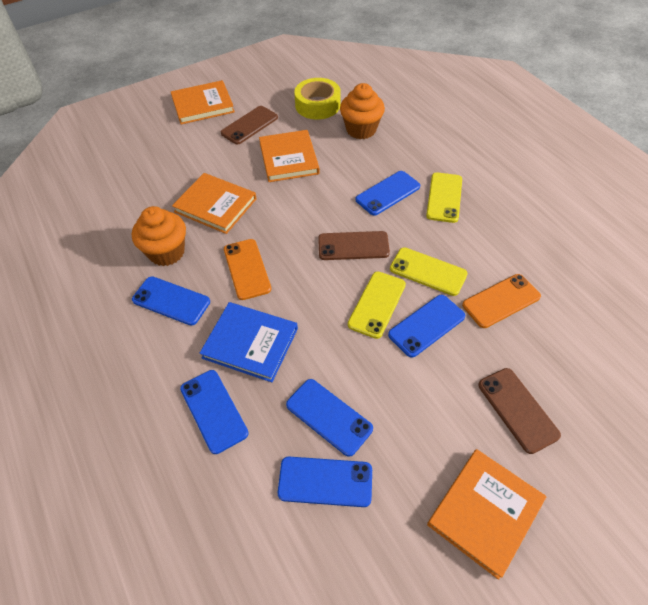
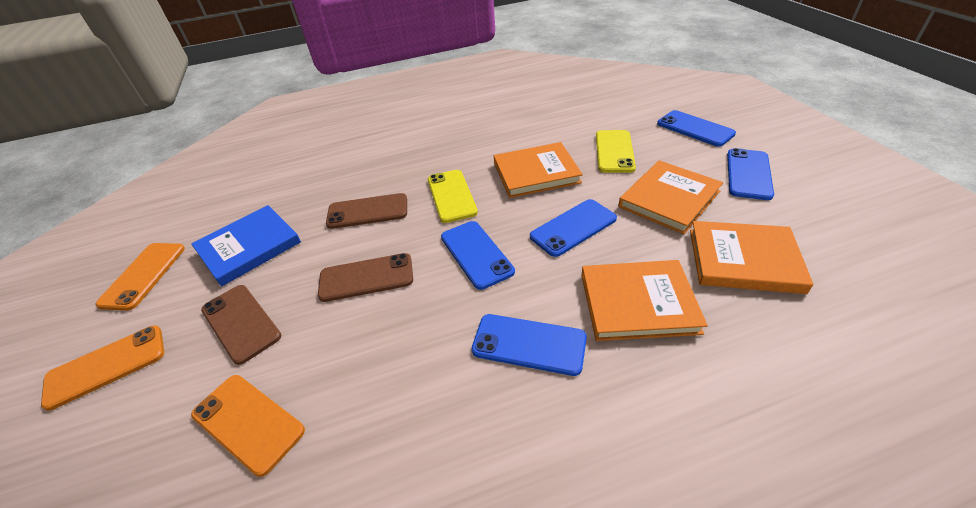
blue phone: 6 -> 5
orange cupcake: 2 -> 0
orange phone: 2 -> 3
yellow phone: 3 -> 2
yellow tape: 1 -> 0

